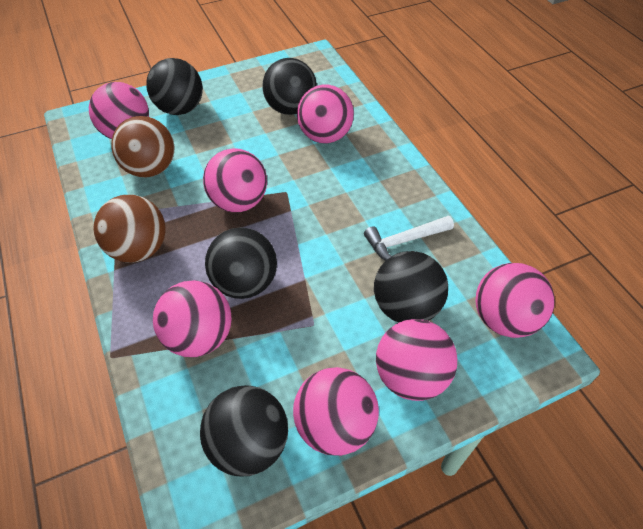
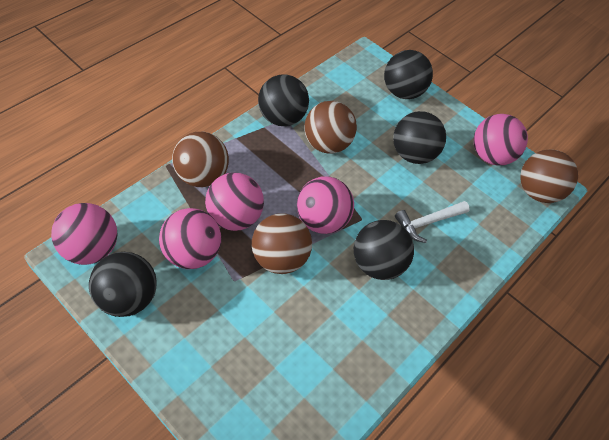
brown ball: 2 -> 4
pink ball: 7 -> 5

